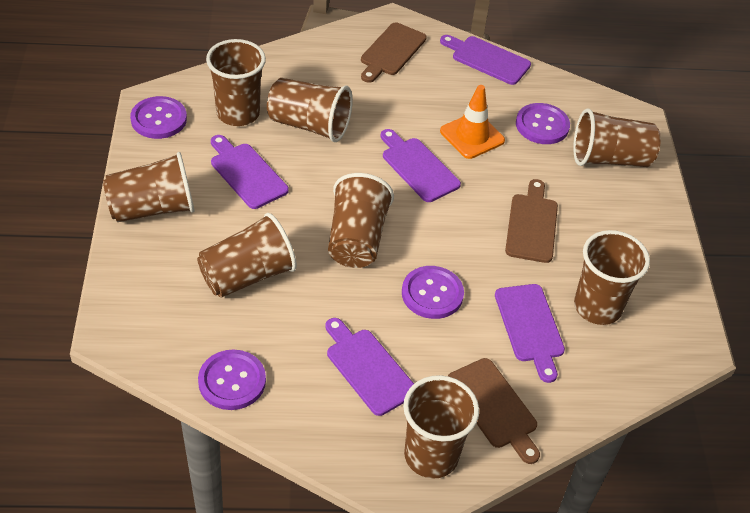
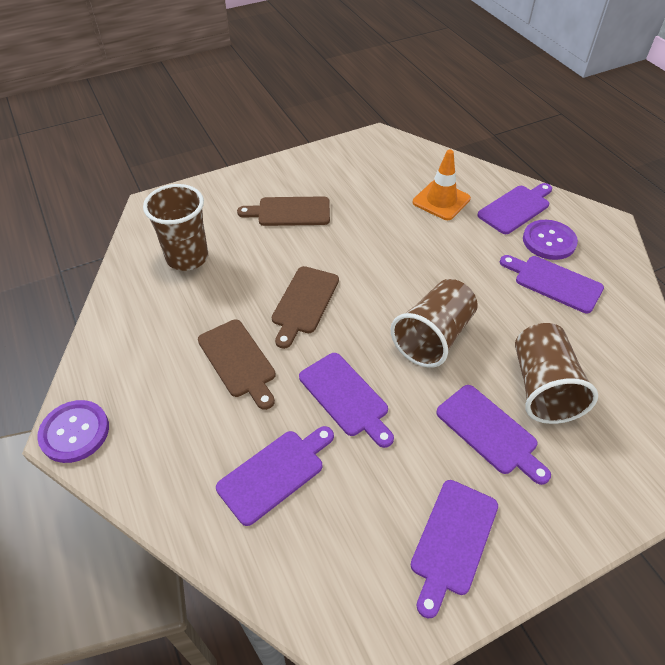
brown cup: 8 -> 3
purple button: 4 -> 2
purple cutting board: 5 -> 6

